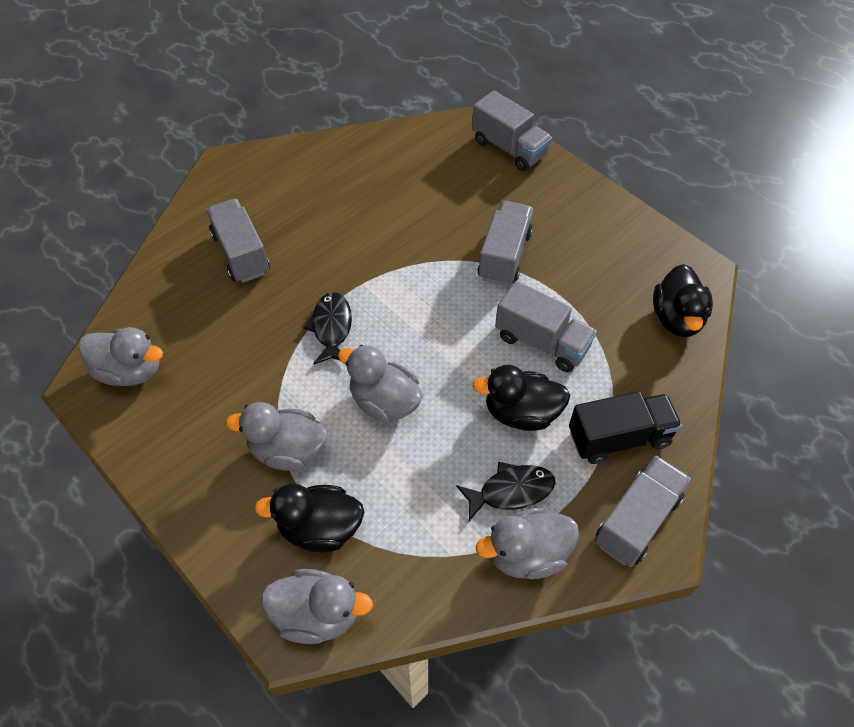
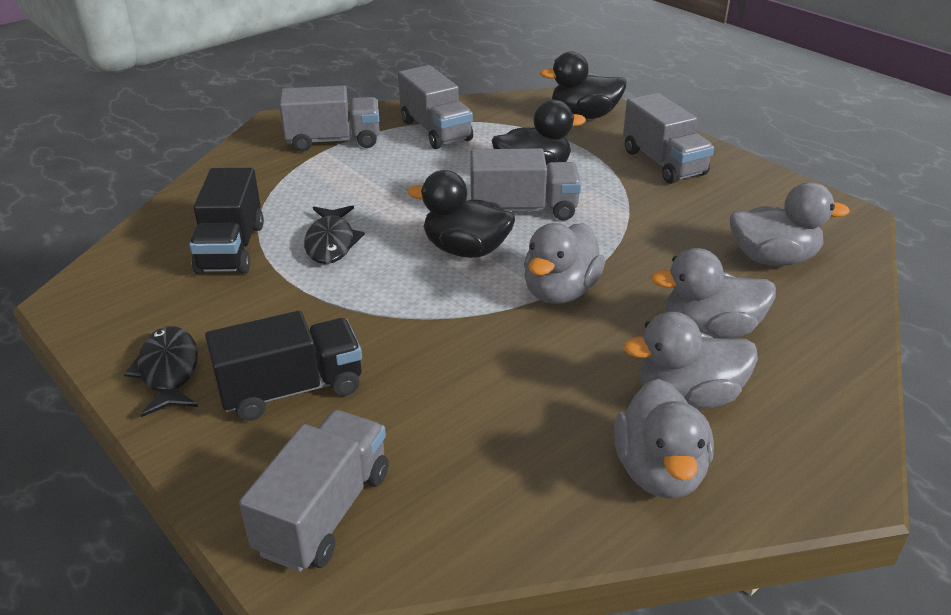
black truck: 1 -> 2

